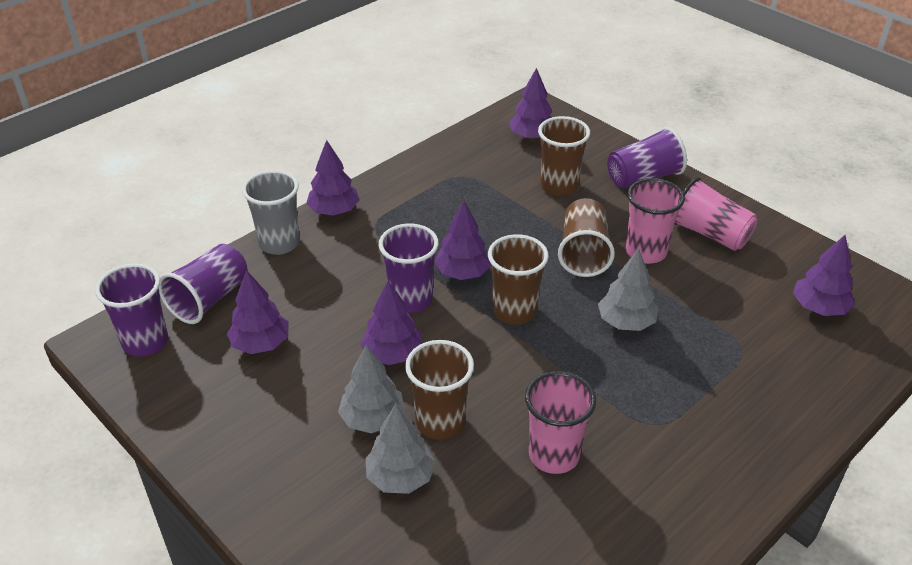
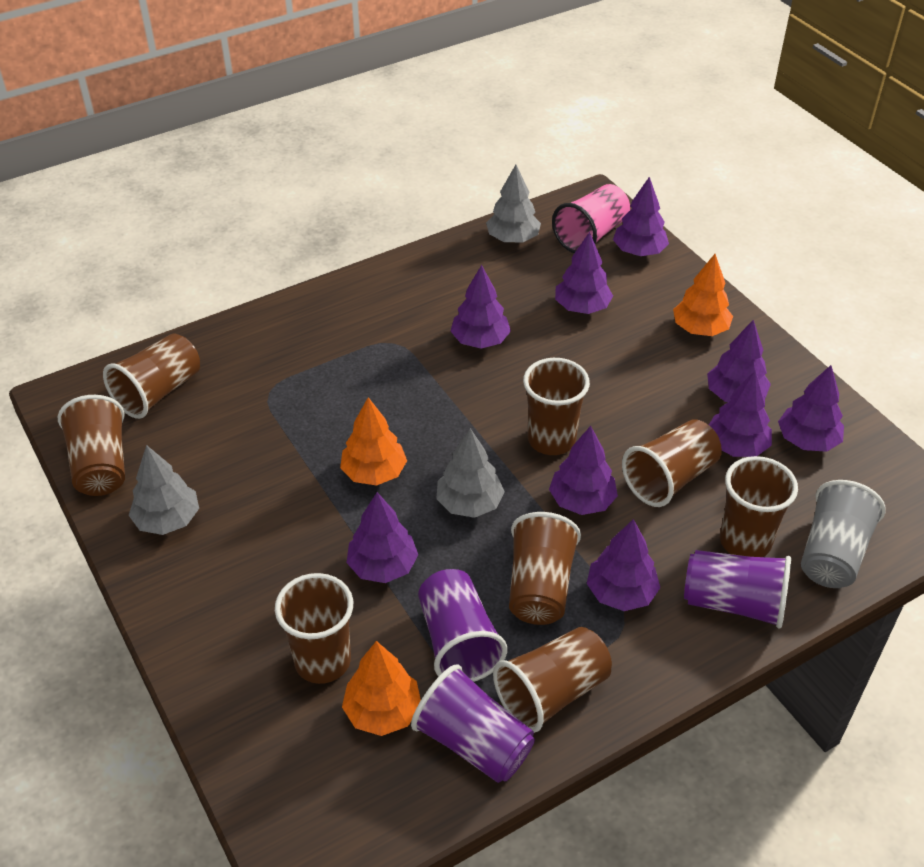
brown cup: 4 -> 8
orange tree: 0 -> 3
pink cup: 3 -> 1
purple cup: 4 -> 3
purple tree: 6 -> 9

